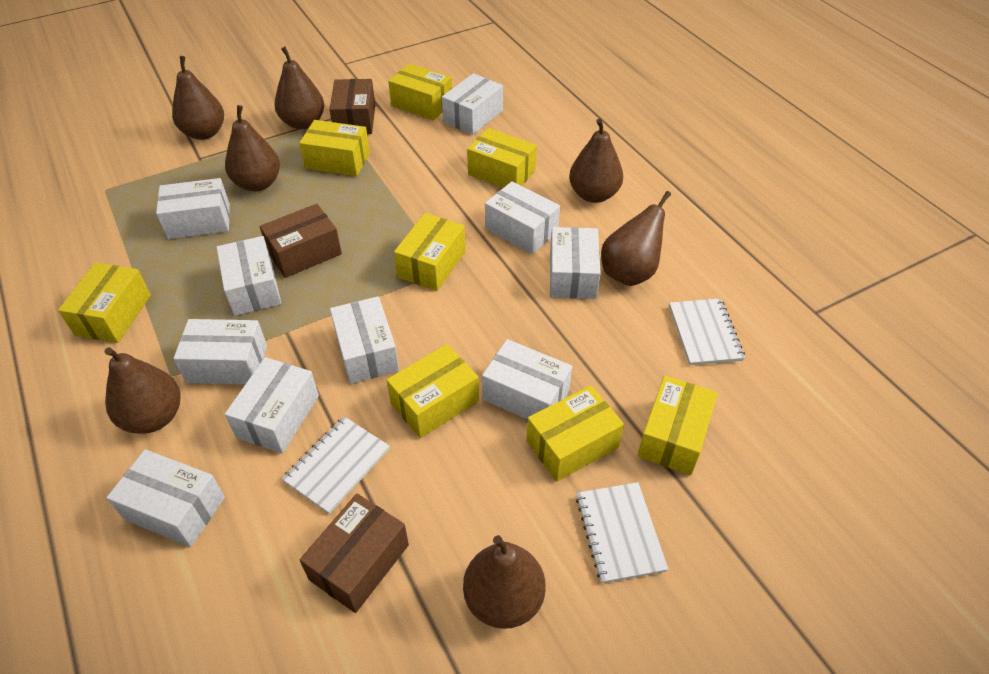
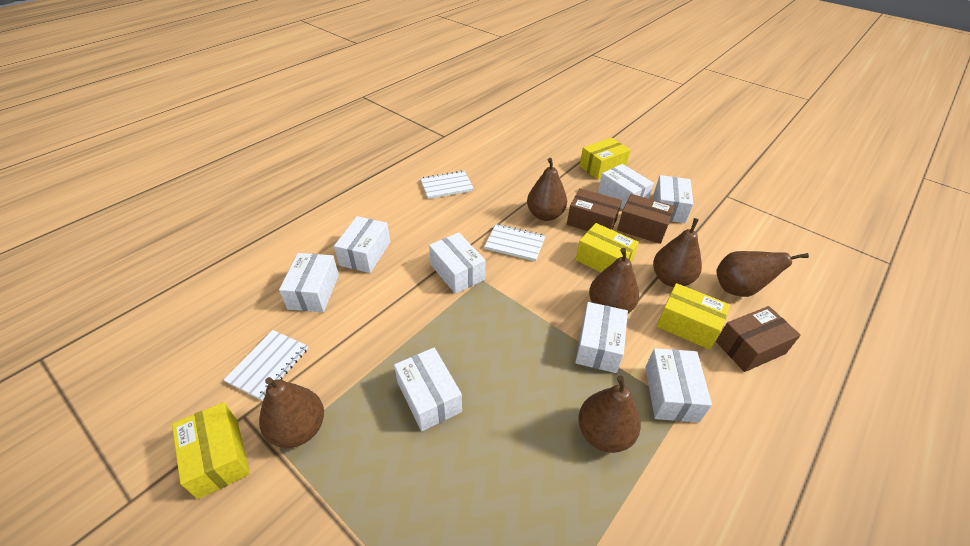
brown pear: 7 -> 6
white box: 10 -> 8
yellow box: 8 -> 4

